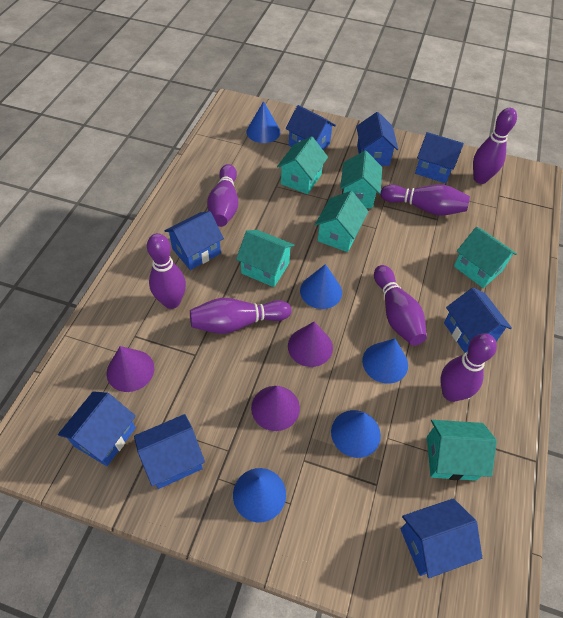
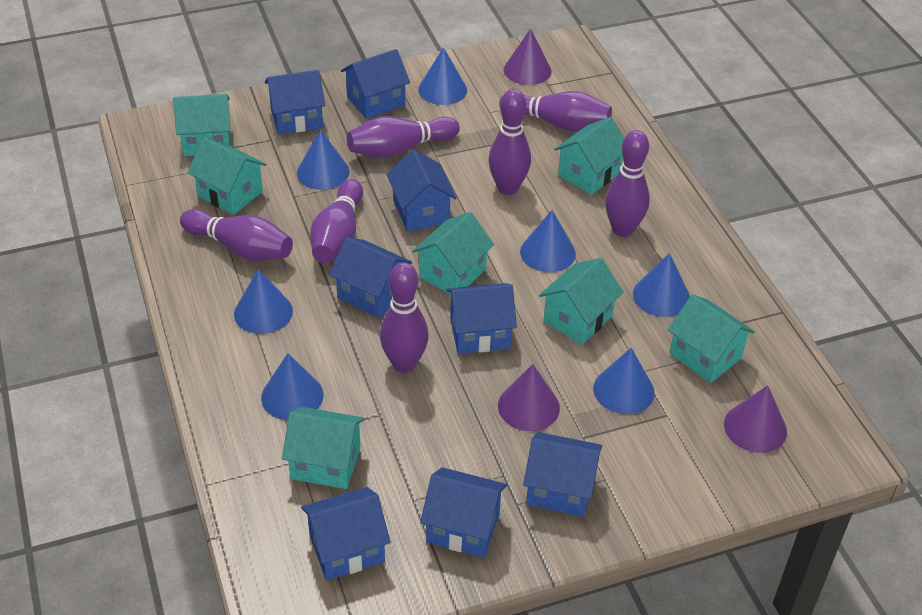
blue cone: 5 -> 7
turquoise house: 6 -> 7

